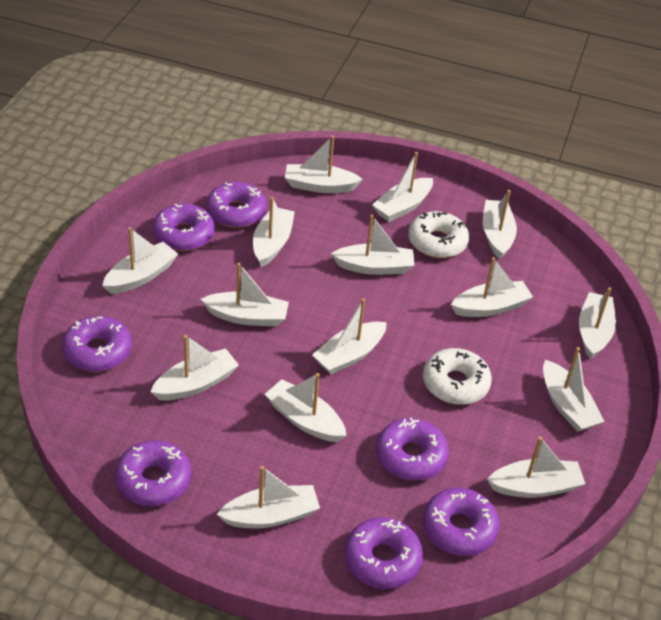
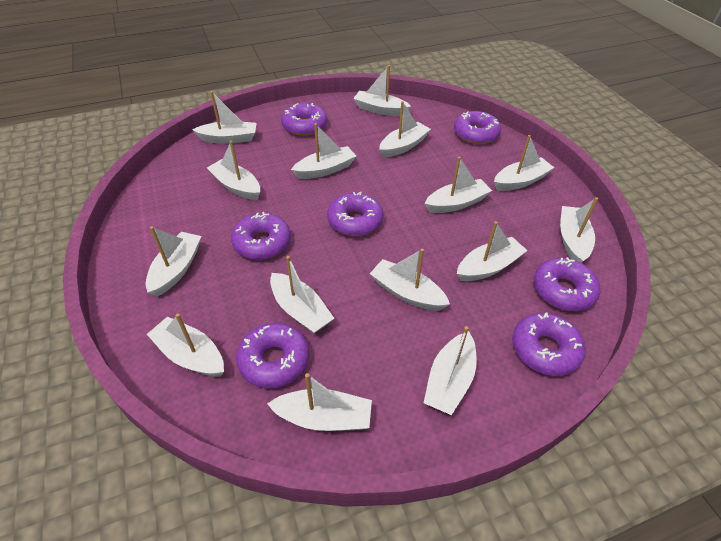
white donut: 2 -> 0

